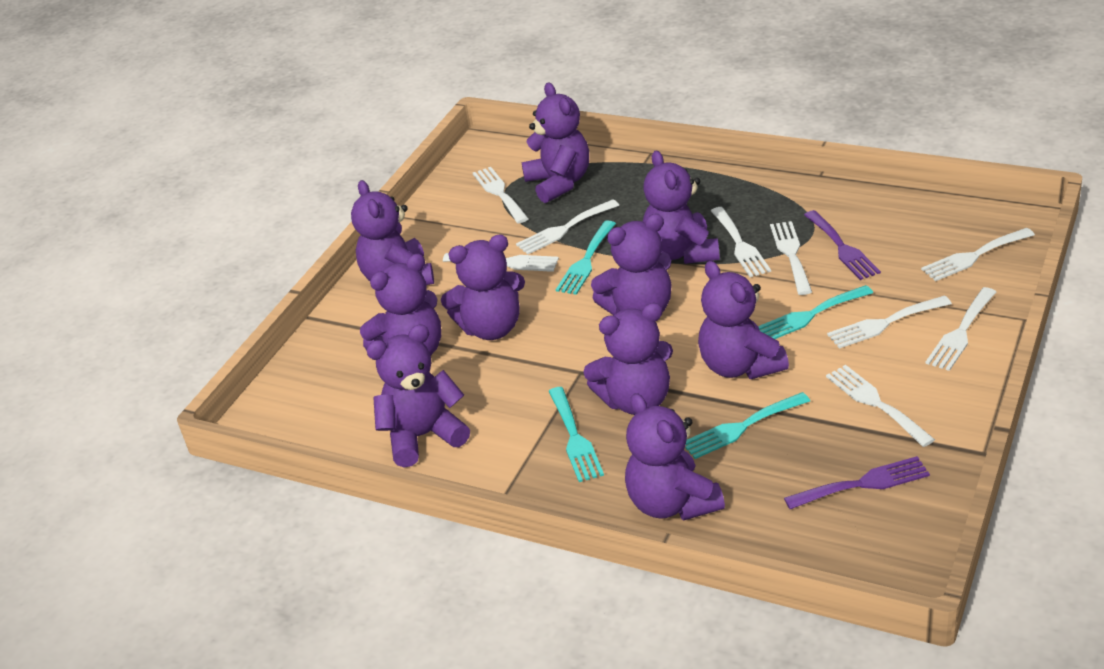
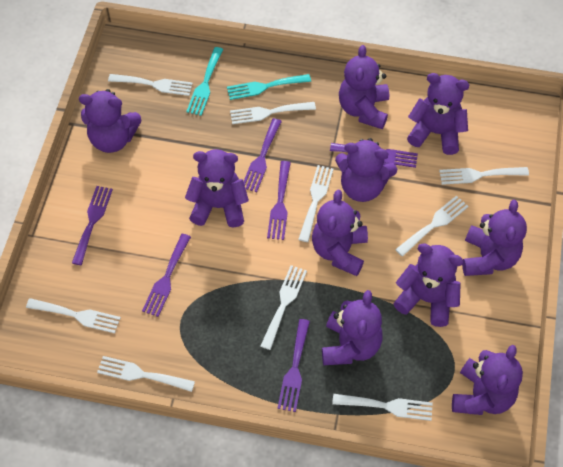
purple fork: 2 -> 6
turquoise fork: 4 -> 2

